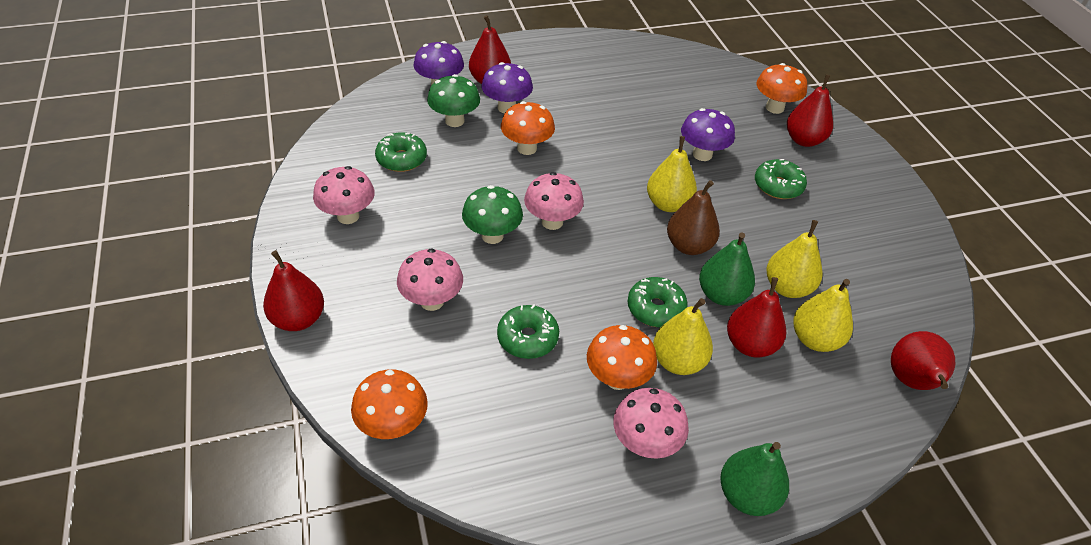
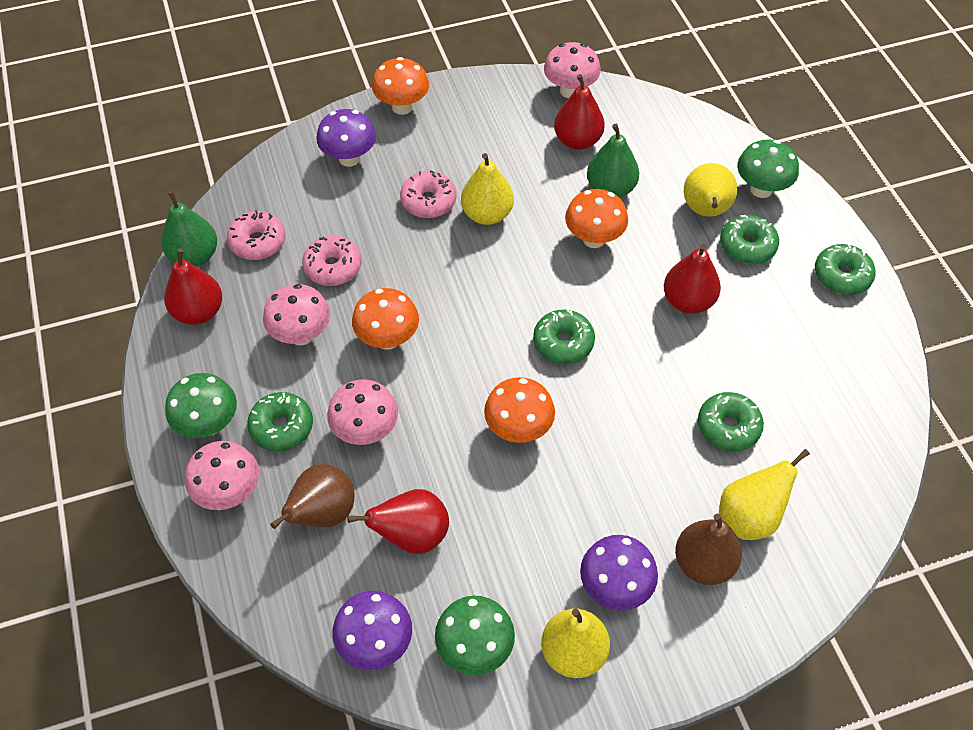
brown pear: 1 -> 2
green donut: 4 -> 5
green mushroom: 2 -> 3
pink donut: 0 -> 3
red pear: 5 -> 4

